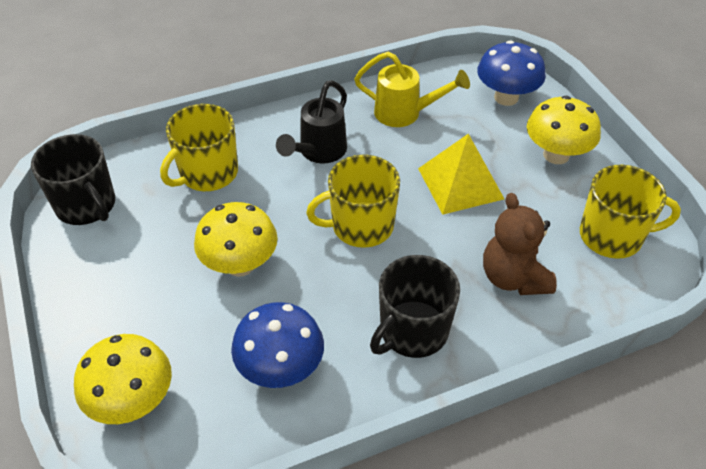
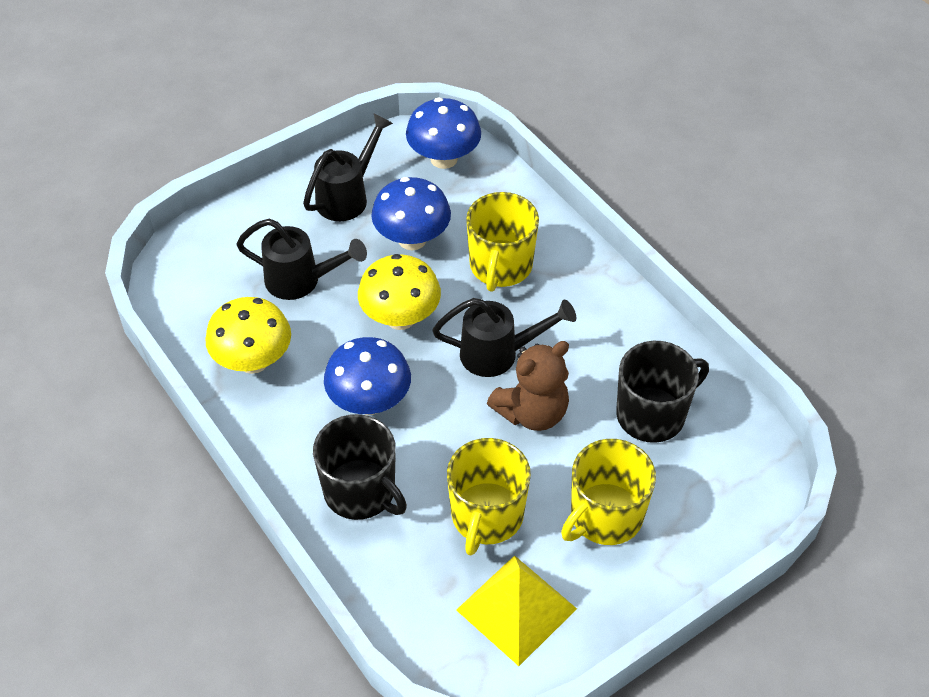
black watering can: 1 -> 3
blue mushroom: 2 -> 3
yellow mushroom: 3 -> 2
yellow watering can: 1 -> 0

